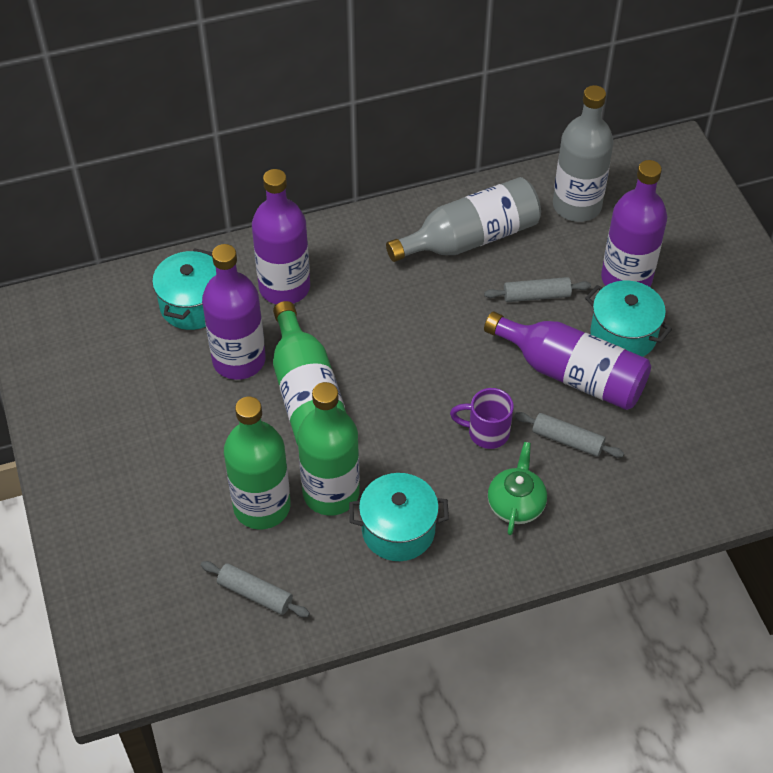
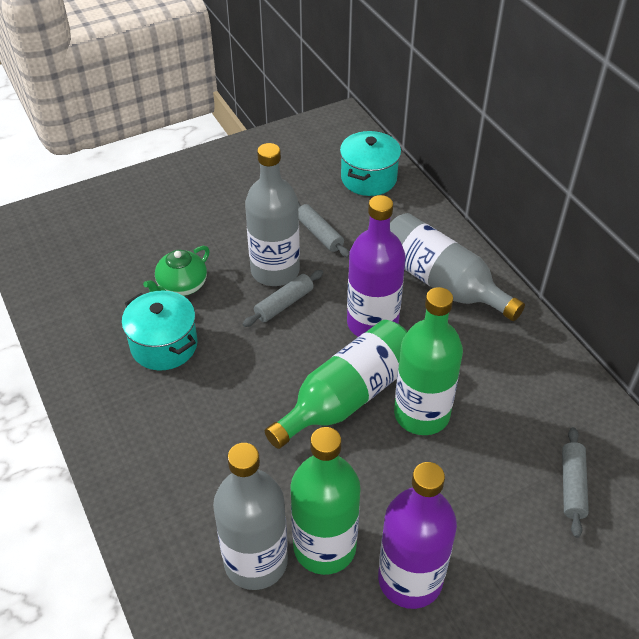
grey bottle: 2 -> 3
purple bottle: 4 -> 2
purple mug: 1 -> 0
turquoise pot: 3 -> 2

